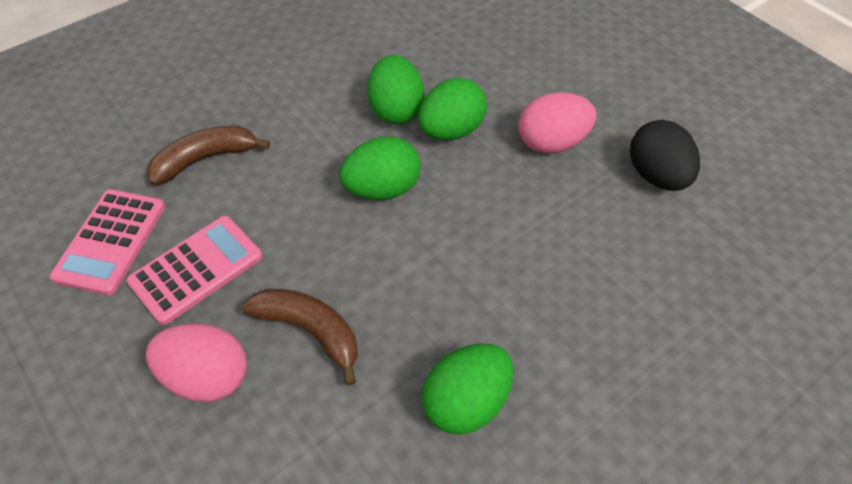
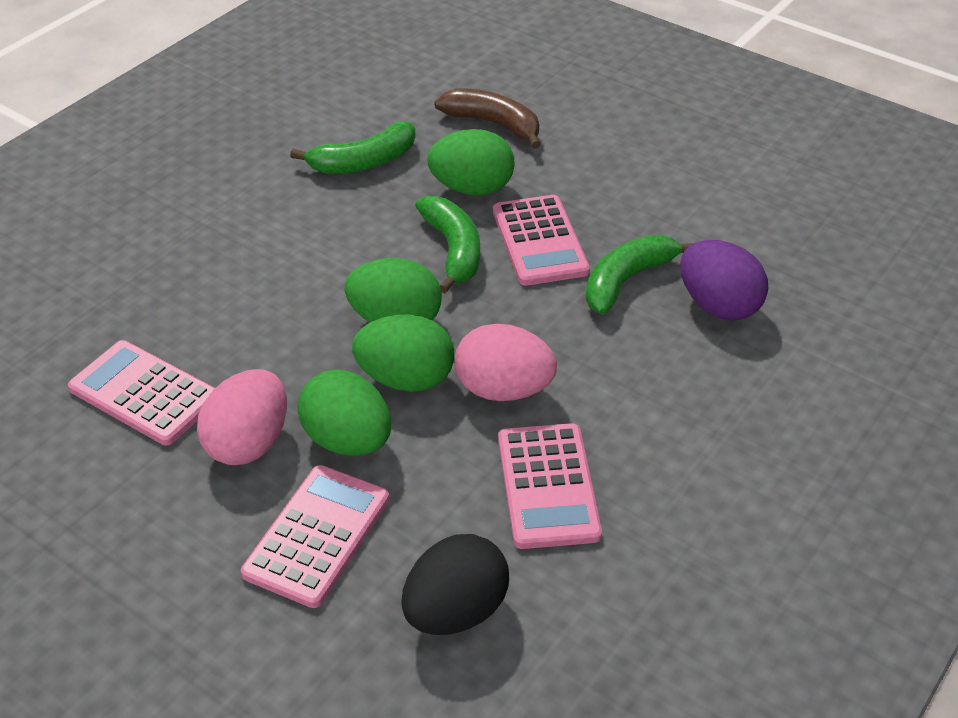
brown banana: 2 -> 1
green banana: 0 -> 3
pink calculator: 2 -> 4
purple egg: 0 -> 1

